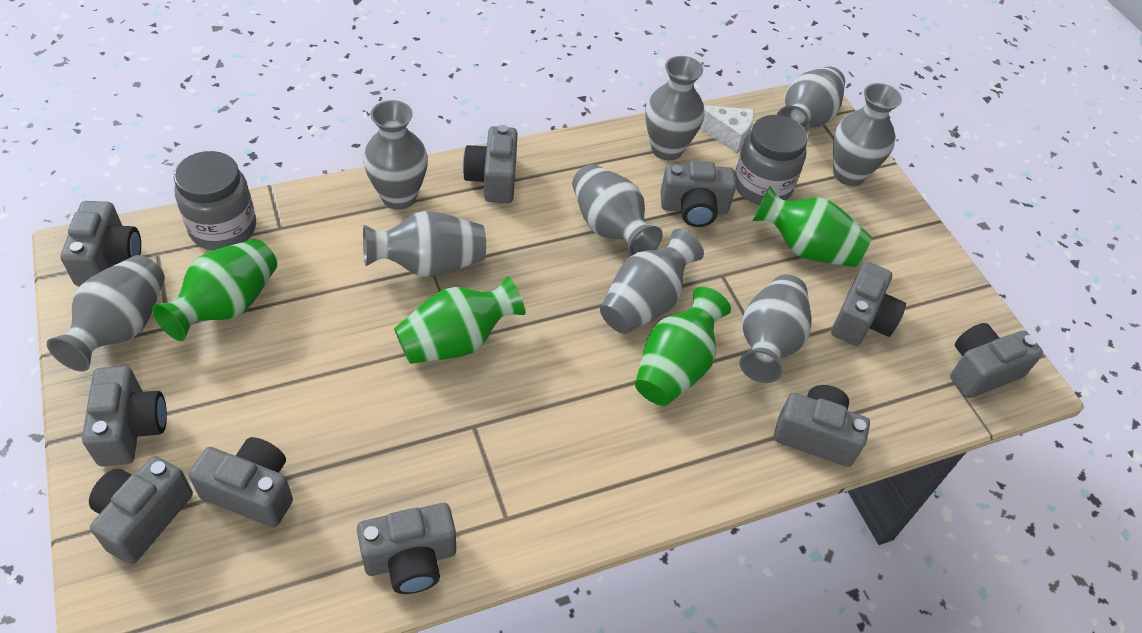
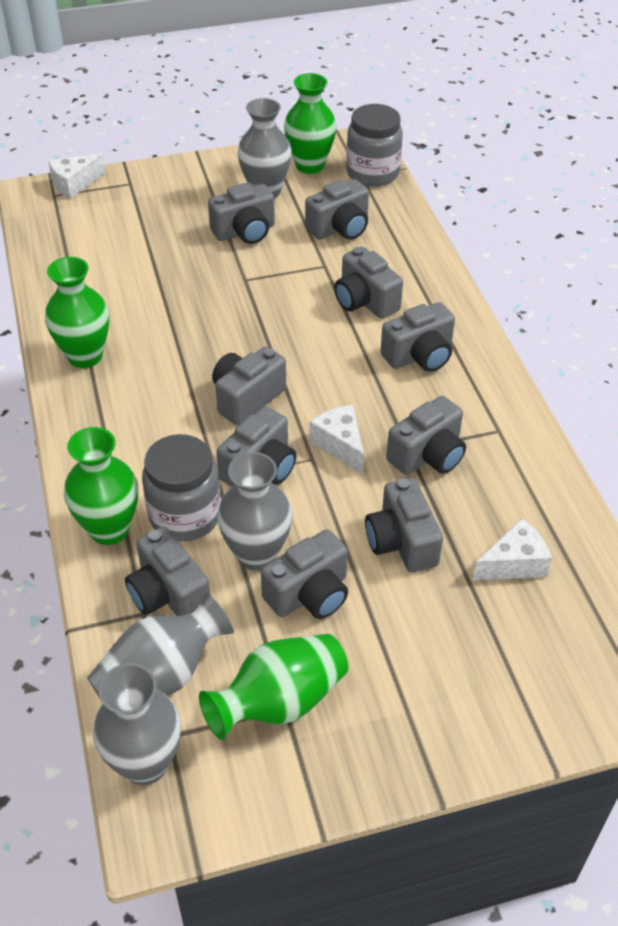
grey vase: 9 -> 4
white cheese: 1 -> 3

